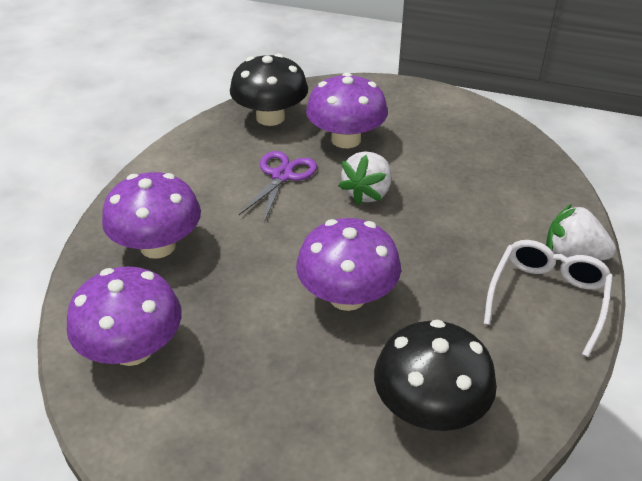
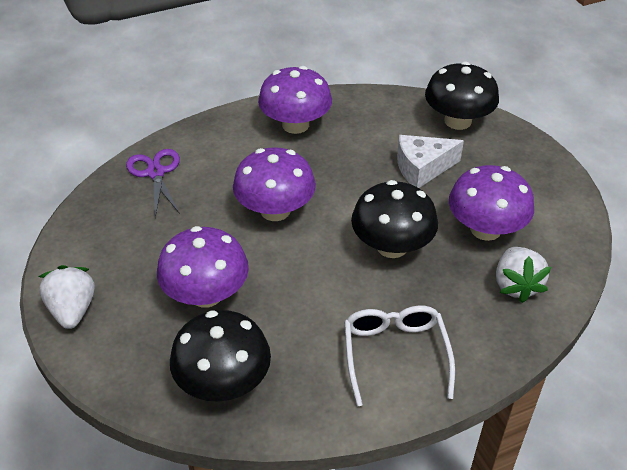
black mushroom: 2 -> 3
white cheese: 0 -> 1

